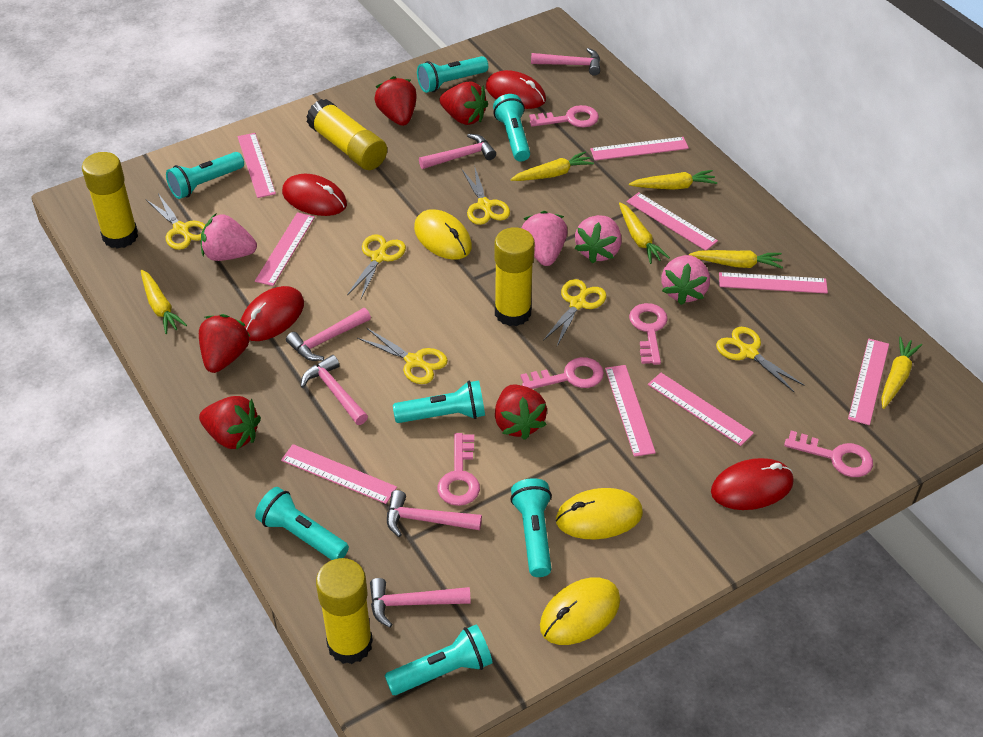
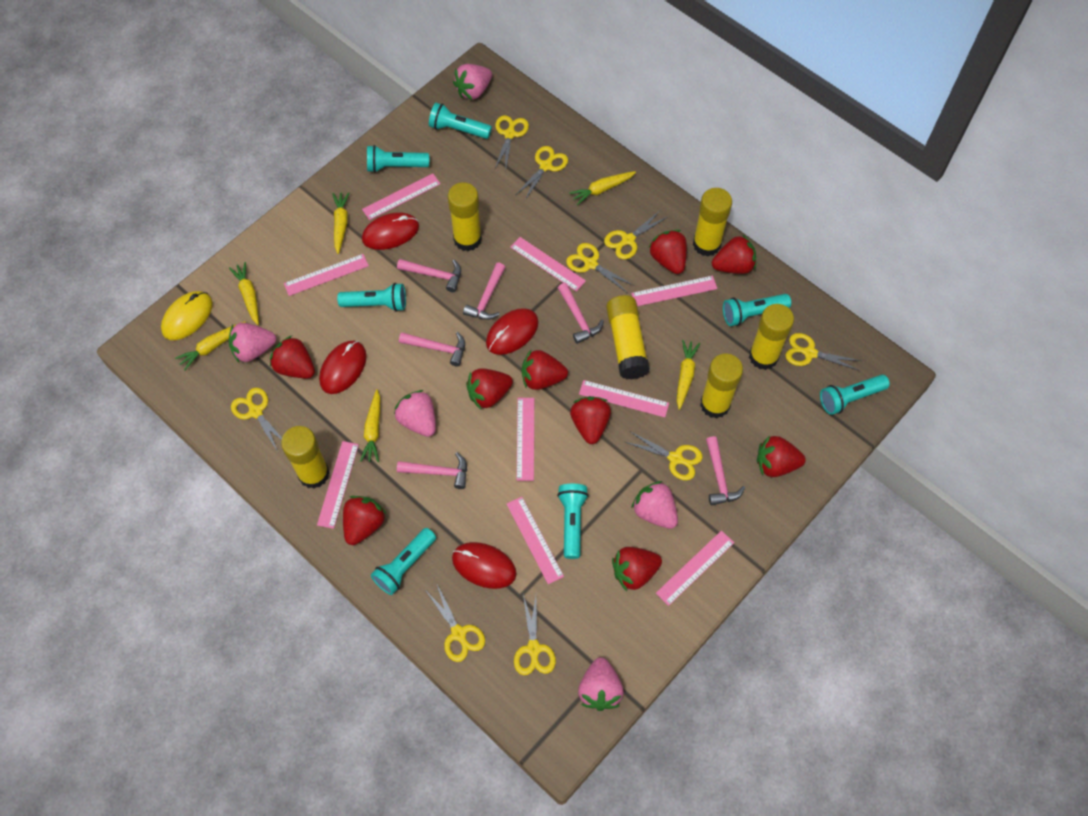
pink key: 5 -> 0
pink strawberry: 4 -> 5
red strawberry: 5 -> 9
yellow glue stick: 4 -> 6
yellow mouse: 3 -> 1
yellow scissors: 6 -> 9

